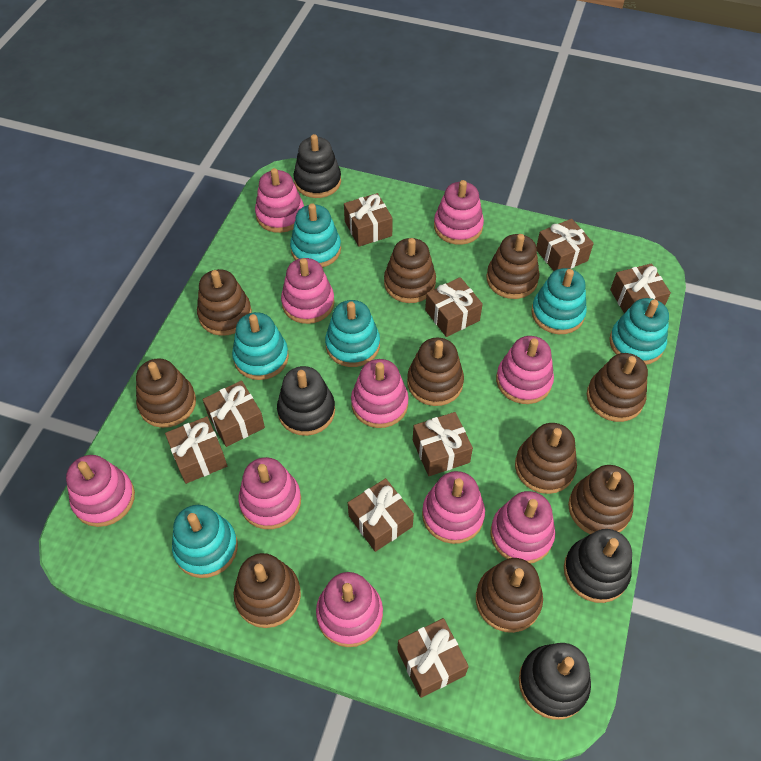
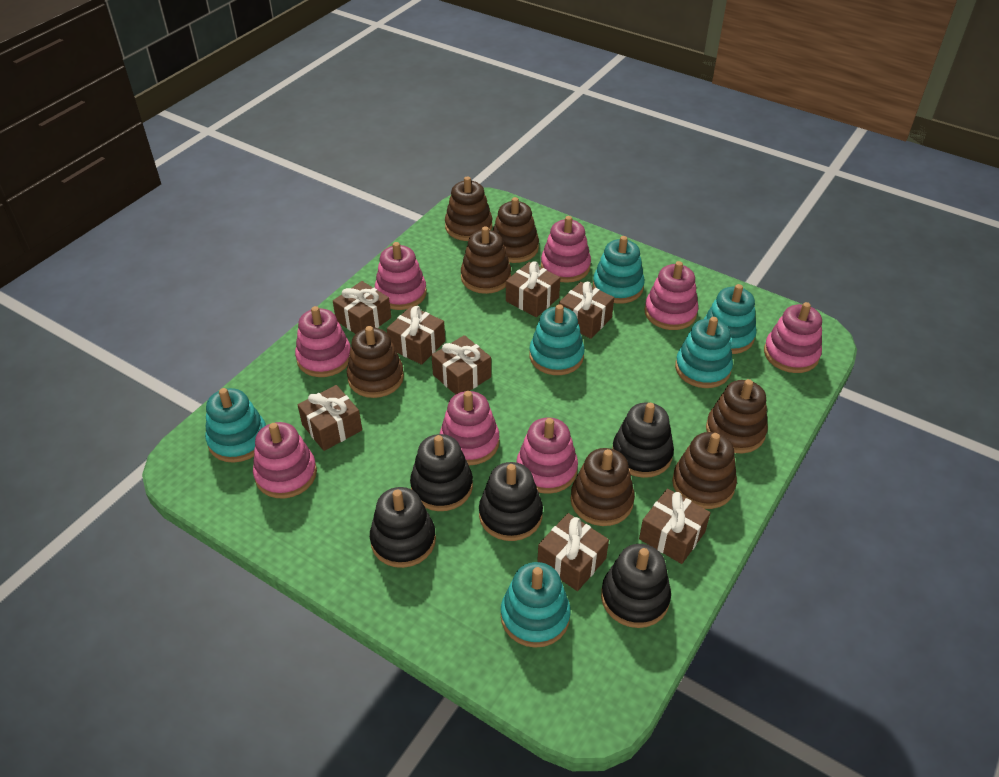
black stacking toy: 4 -> 5
brown gift: 9 -> 8
brown stacking toy: 10 -> 7
pink stacking toy: 10 -> 8

